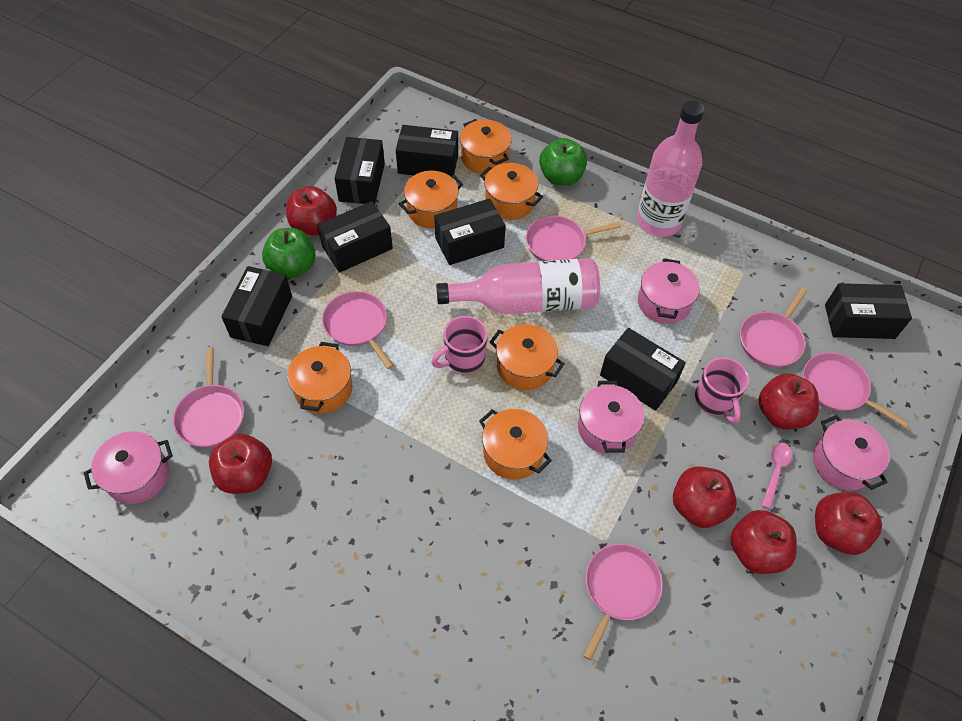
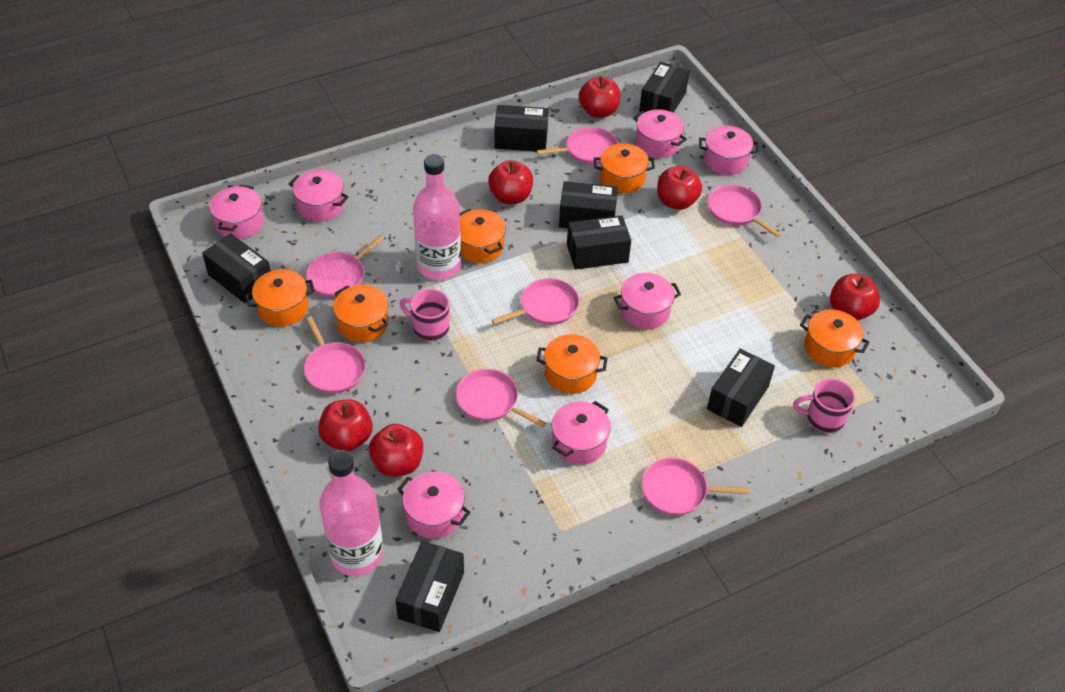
green apple: 2 -> 0
pink pan: 6 -> 7
pink pot: 4 -> 7
pink spoon: 1 -> 0

